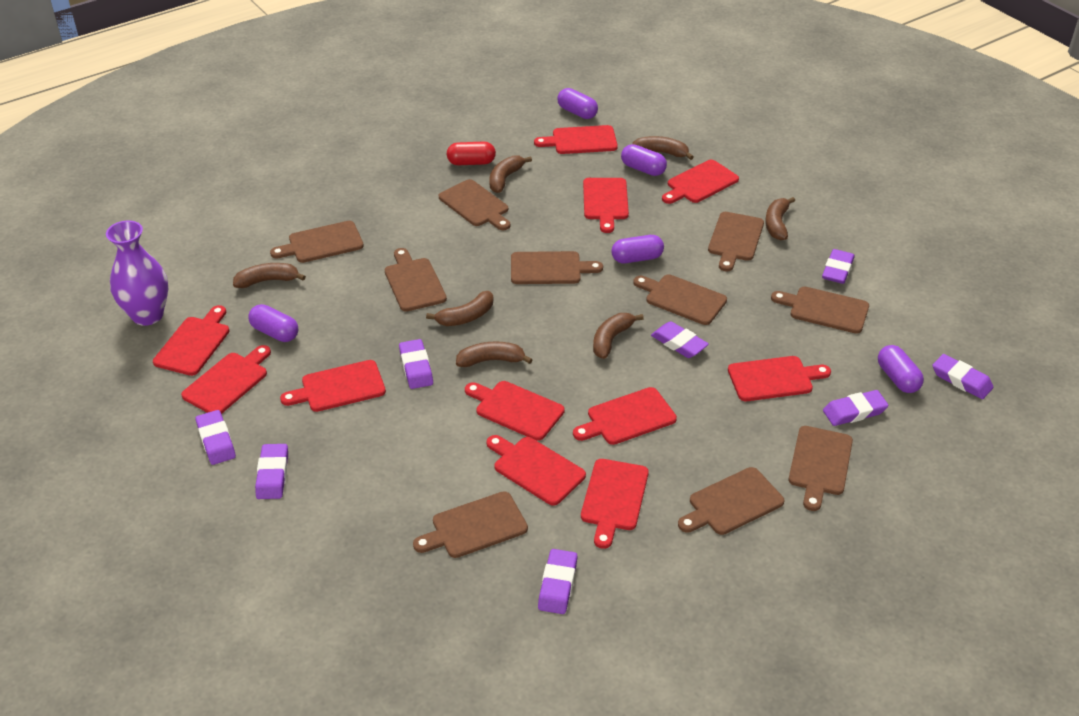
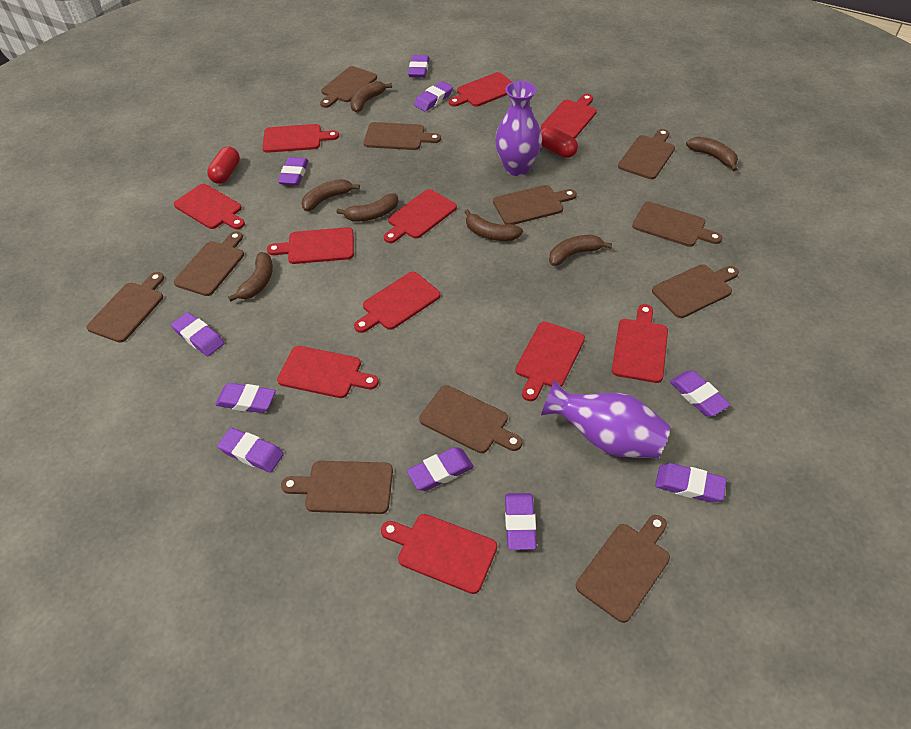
brown cutting board: 10 -> 11
purple capsule: 5 -> 0
purple eraser: 8 -> 10
purple vase: 1 -> 2
red capsule: 1 -> 2

